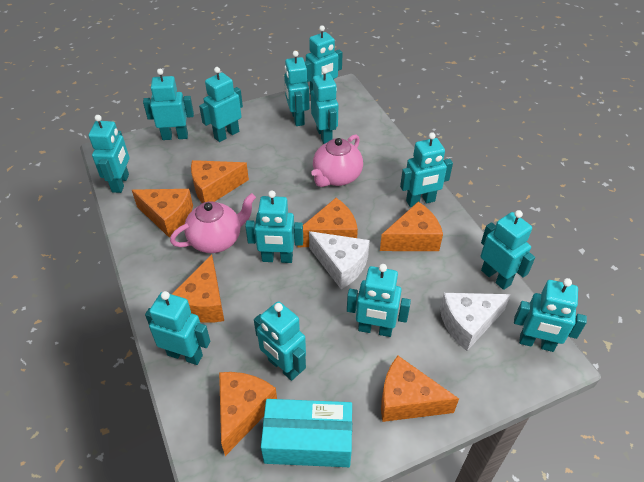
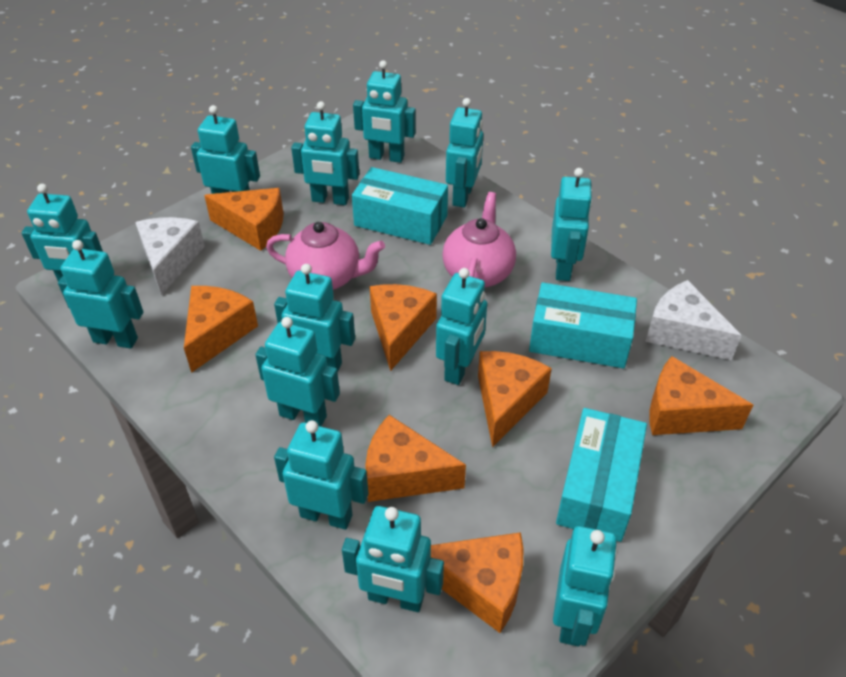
turquoise box: 1 -> 3

